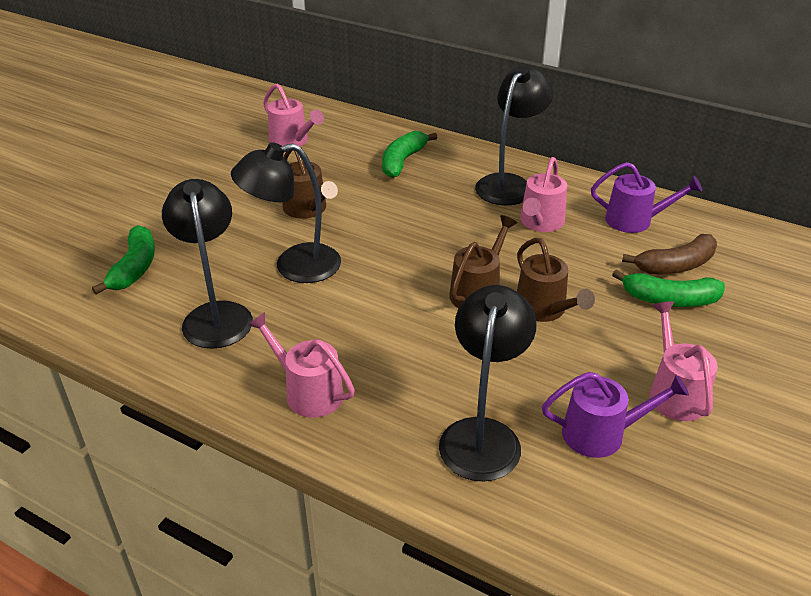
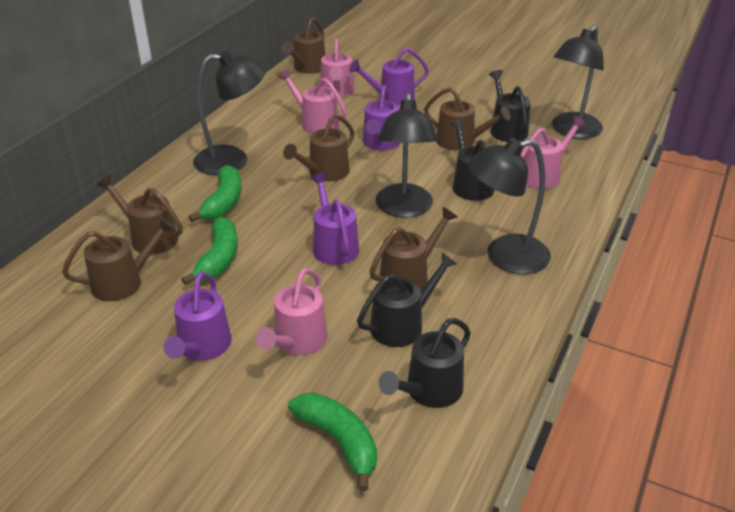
black watering can: 0 -> 4
brown banana: 1 -> 0
brown watering can: 3 -> 6
purple watering can: 2 -> 4

